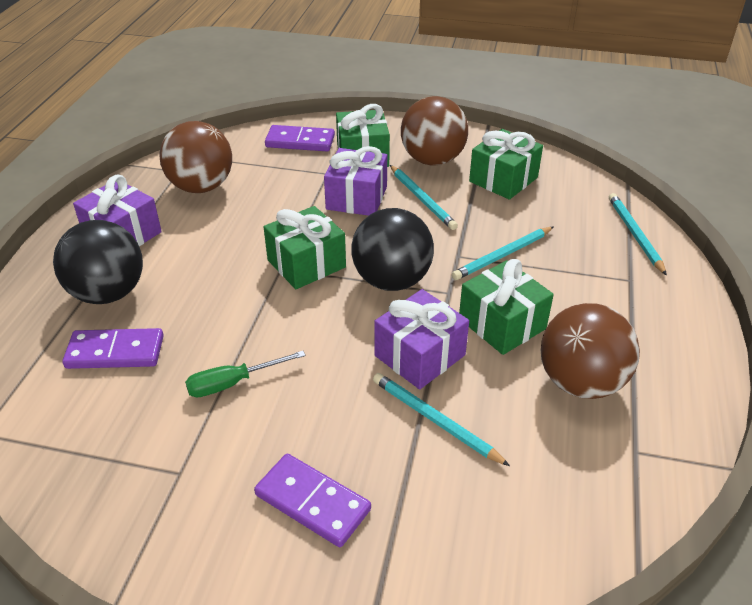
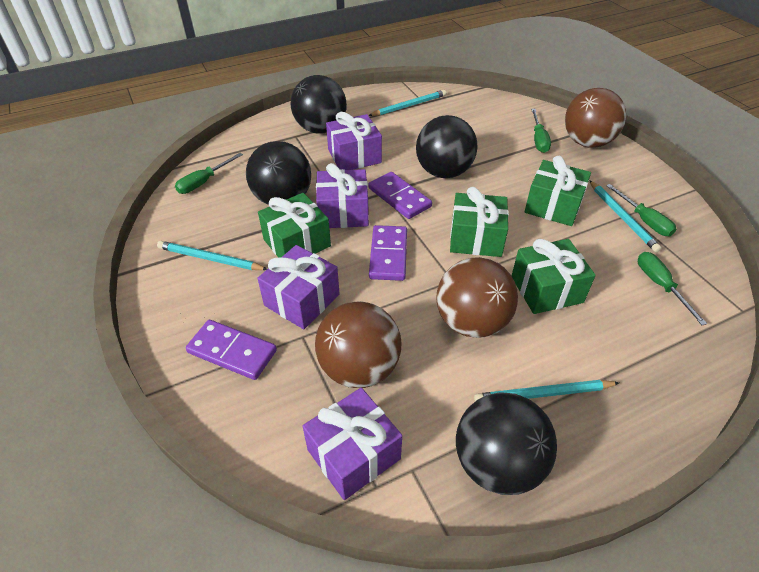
black ball: 2 -> 4
green screwdriver: 1 -> 4
purple gift: 3 -> 4

